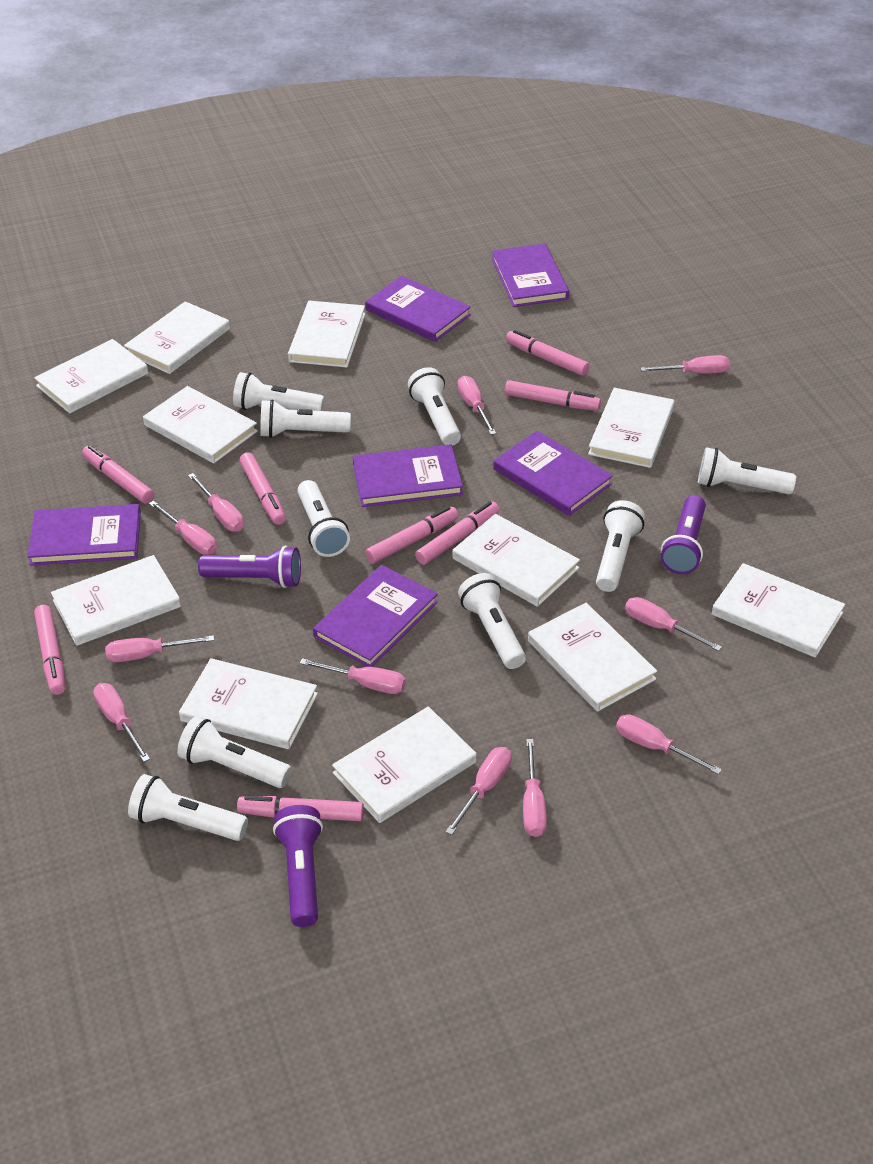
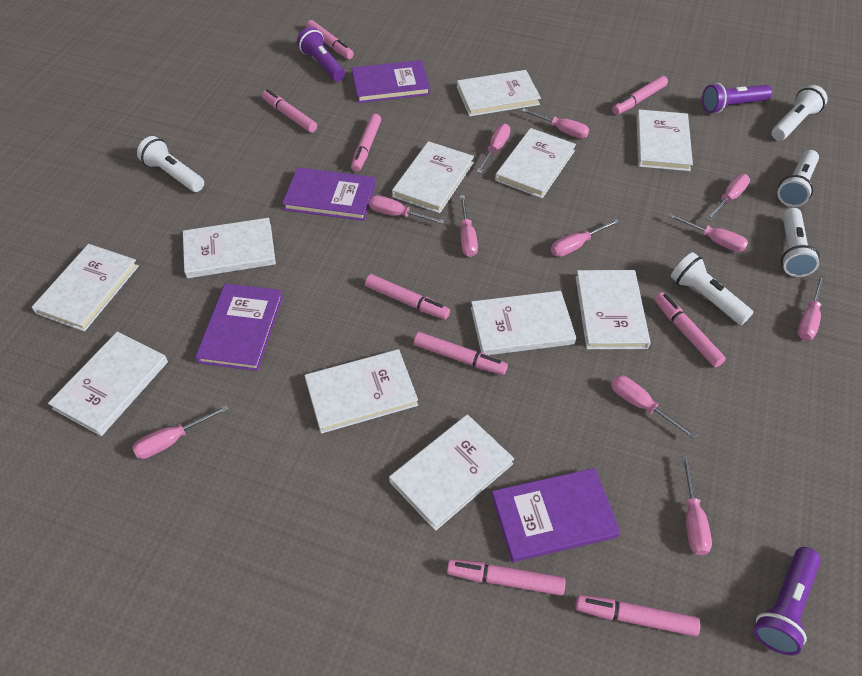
pink marker: 8 -> 9
purple book: 6 -> 4
white flashlight: 9 -> 5

